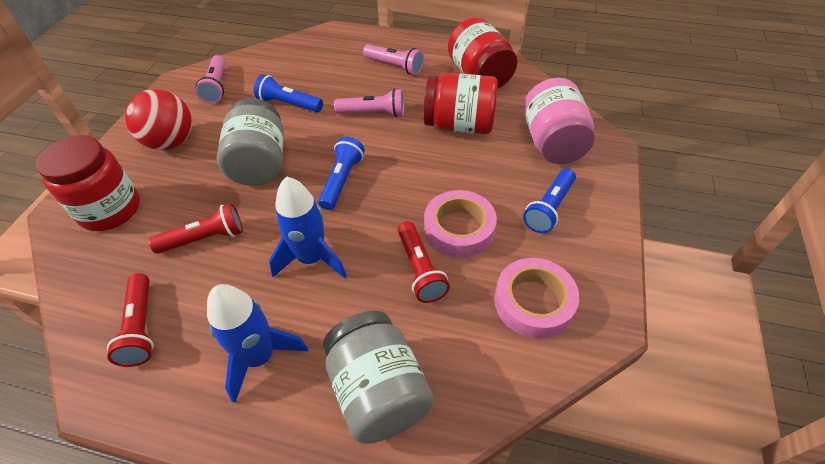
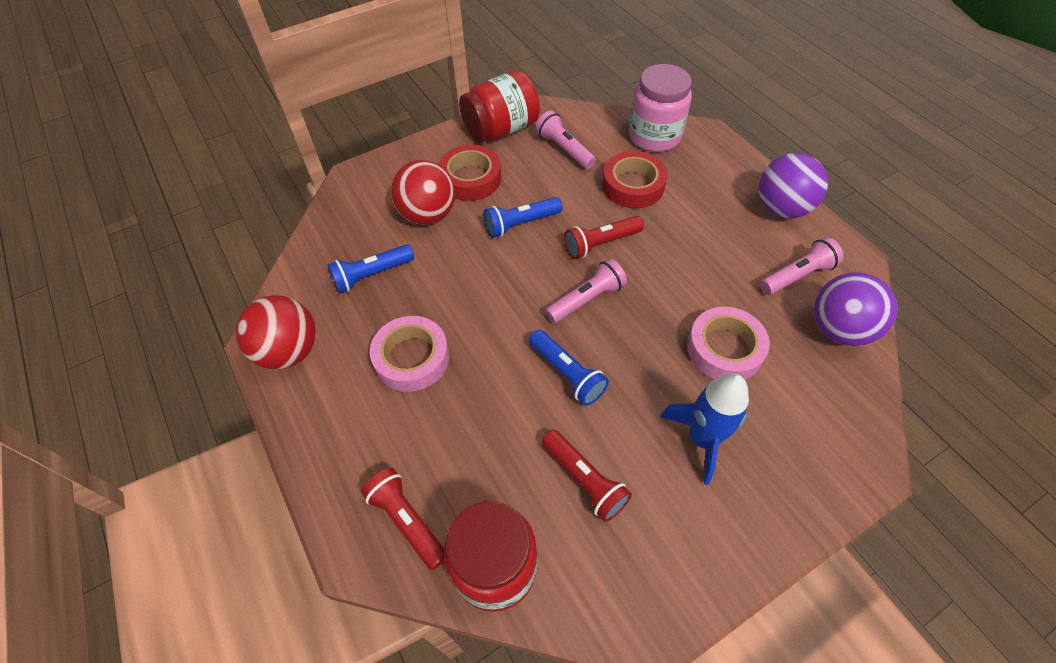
blue rocket: 2 -> 1
grey jar: 2 -> 0
purple ball: 0 -> 2
red ball: 1 -> 2
red jar: 3 -> 2
red tape: 0 -> 2

